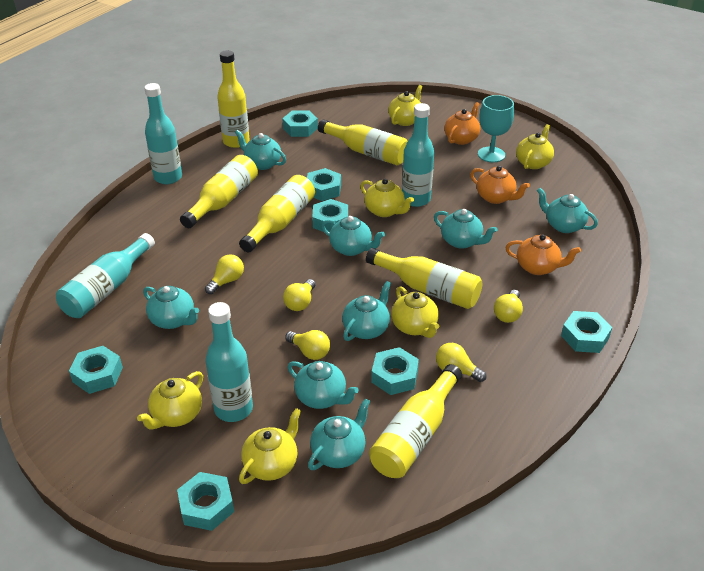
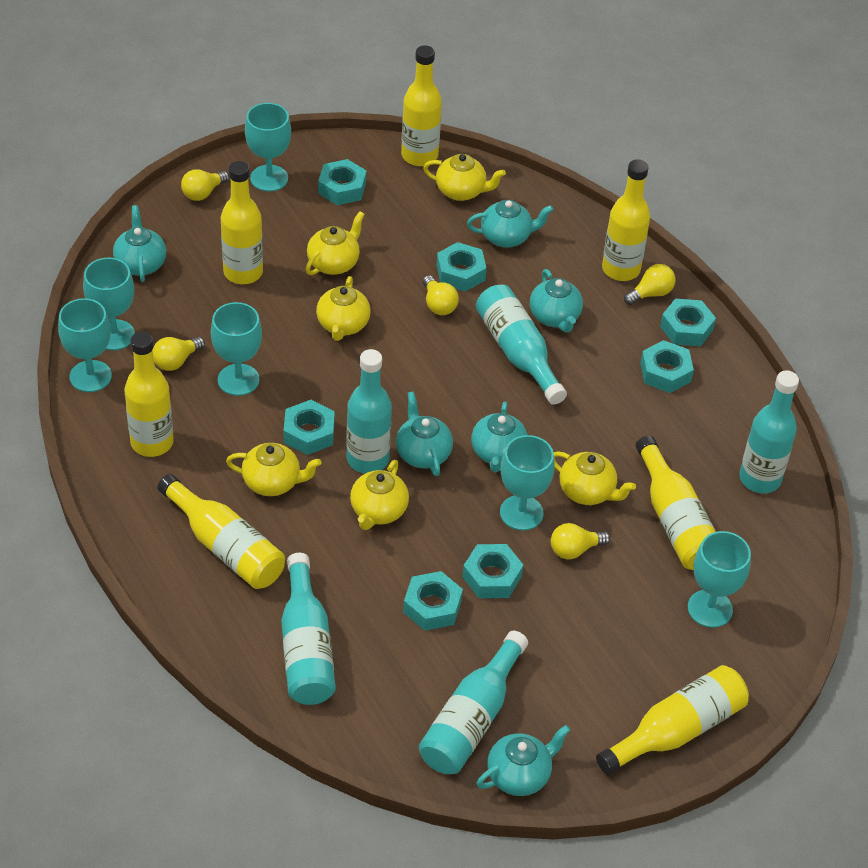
orange teapot: 3 -> 0
turquoise bottle: 4 -> 5
turquoise goblet: 1 -> 6
turquoise teapot: 8 -> 6
yellow bottle: 6 -> 7

